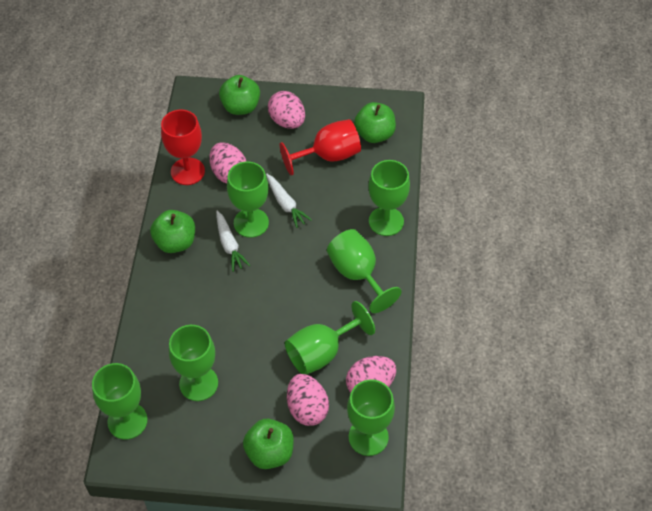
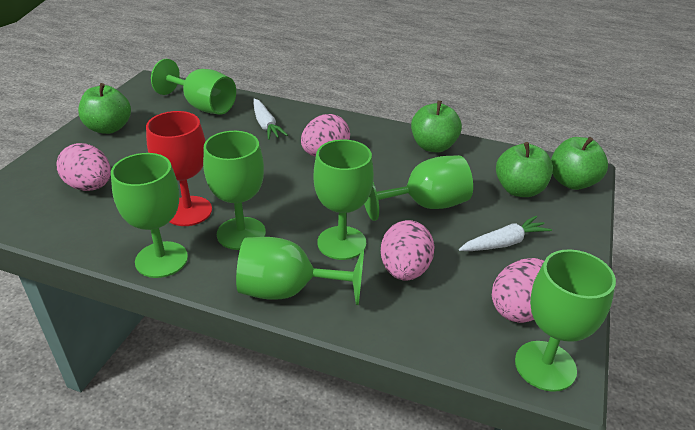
red goblet: 2 -> 1

